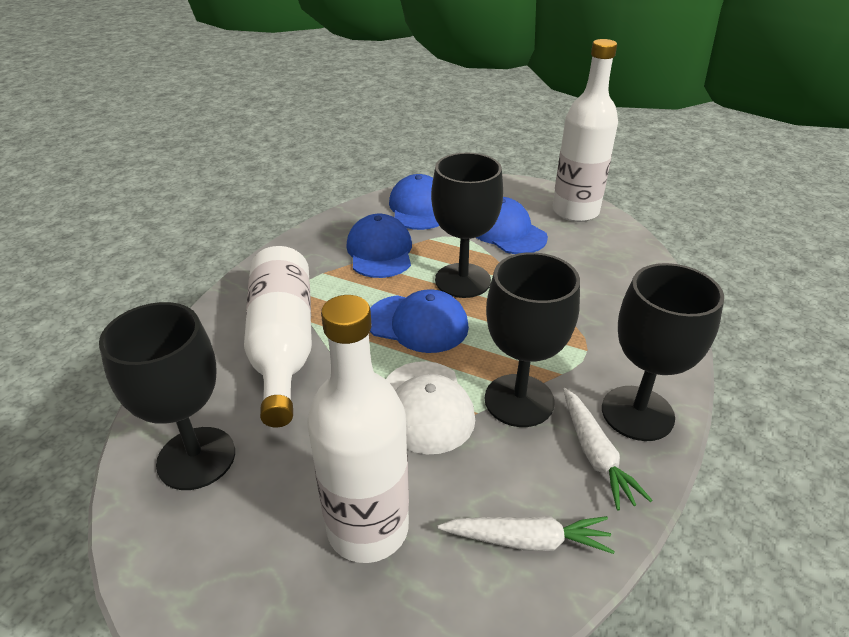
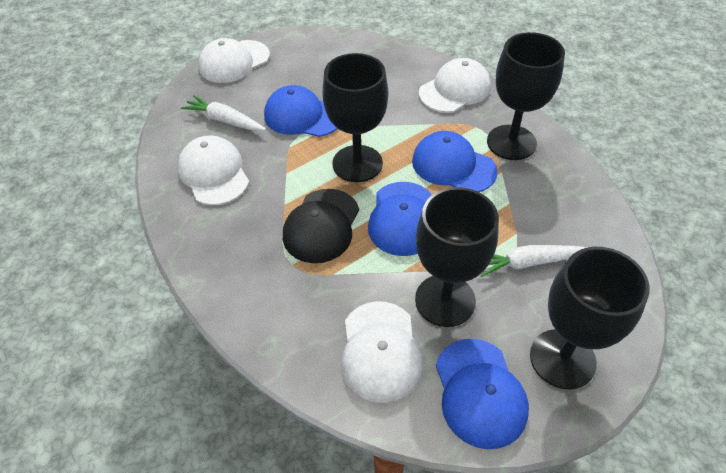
black cap: 0 -> 1
white bottle: 3 -> 0
white cap: 1 -> 4

